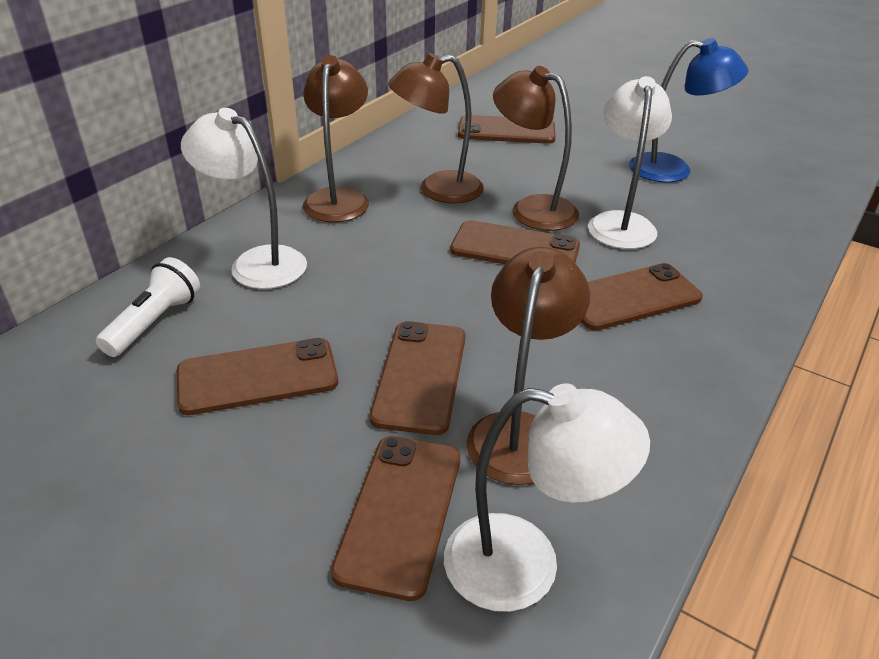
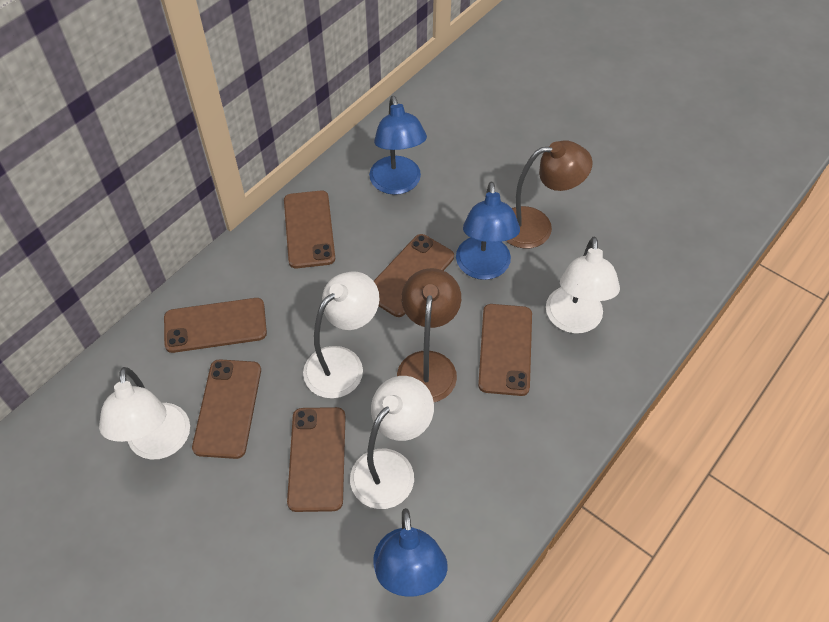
blue lamp: 1 -> 3
brown lamp: 4 -> 2
white flashlight: 1 -> 0
white lamp: 3 -> 4

